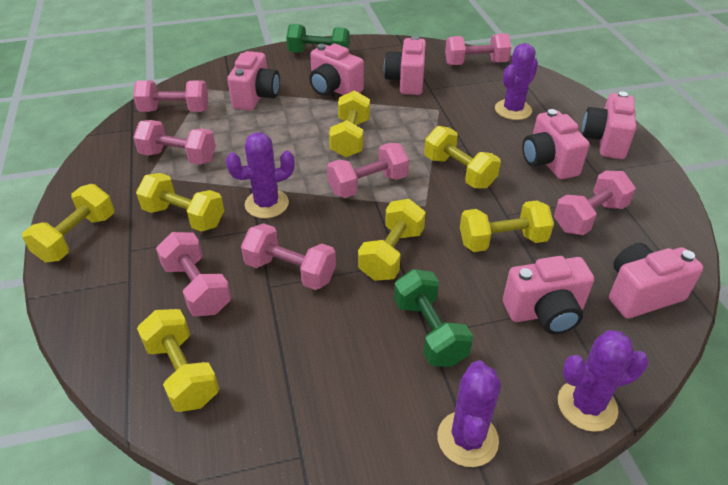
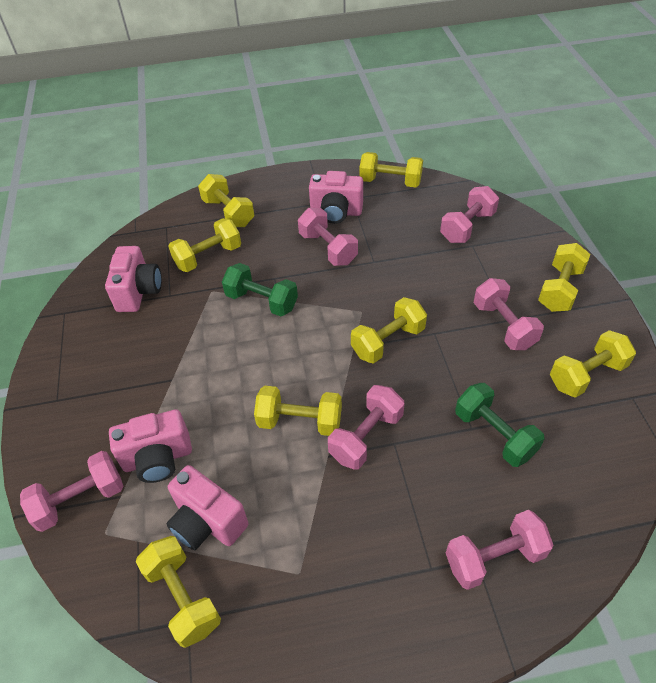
pink camera: 7 -> 4
pink dumbbell: 7 -> 6
purple cactus: 4 -> 0
yellow dumbbell: 7 -> 8

